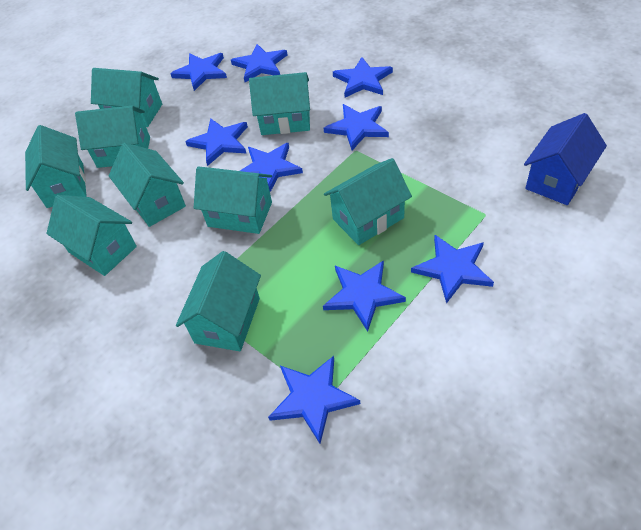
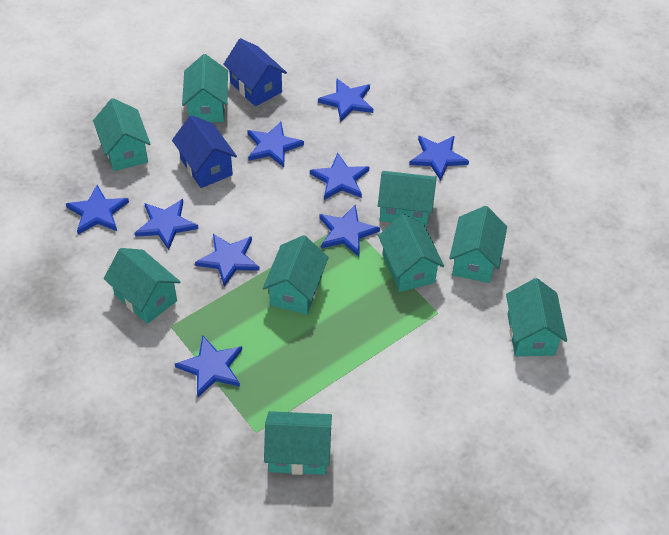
blue house: 1 -> 2

